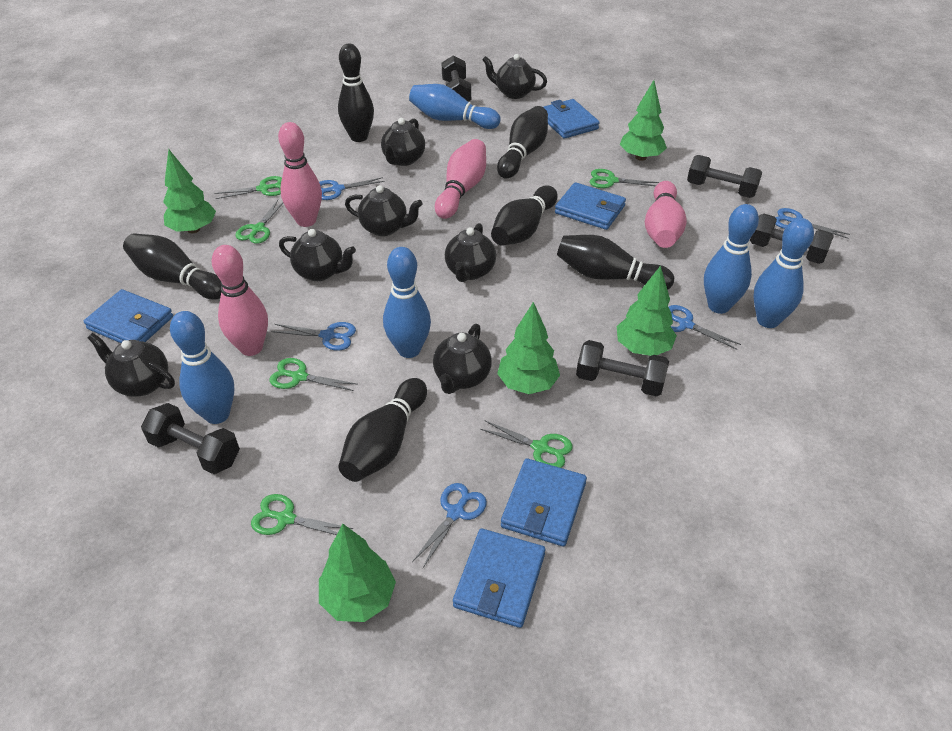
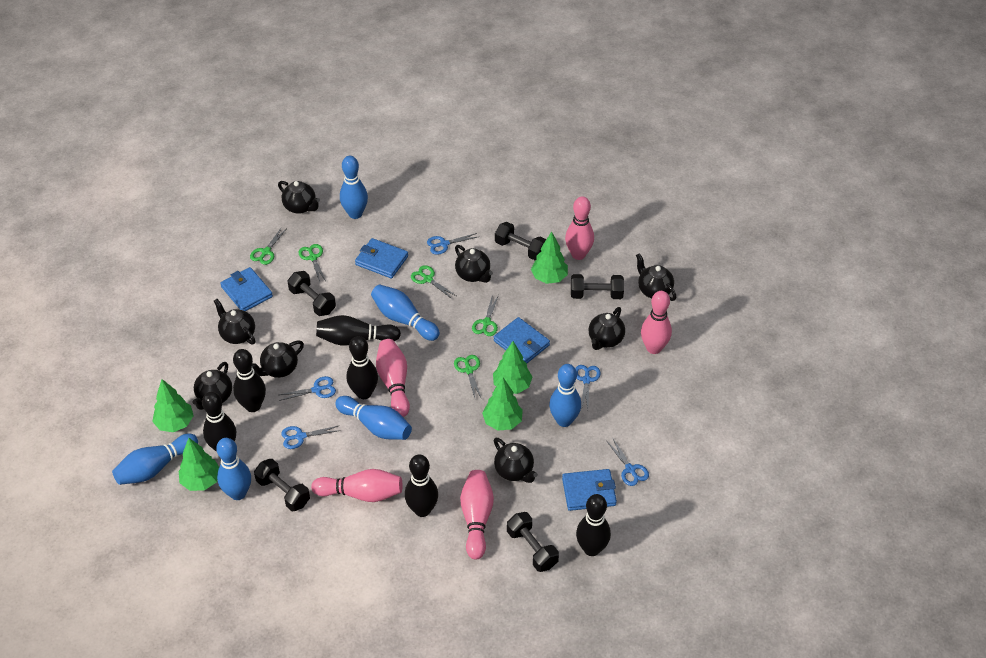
black teapot: 7 -> 8
blue bowling pin: 5 -> 6
blue wallet: 5 -> 4
green scissors: 6 -> 5
pink bowling pin: 4 -> 5

